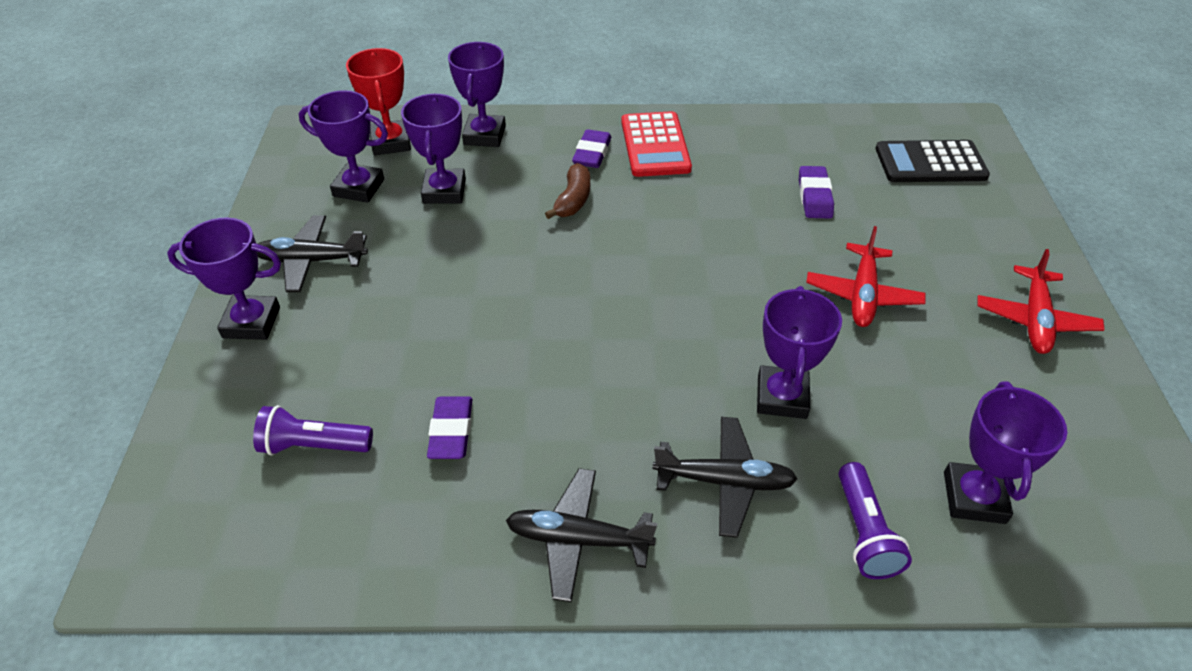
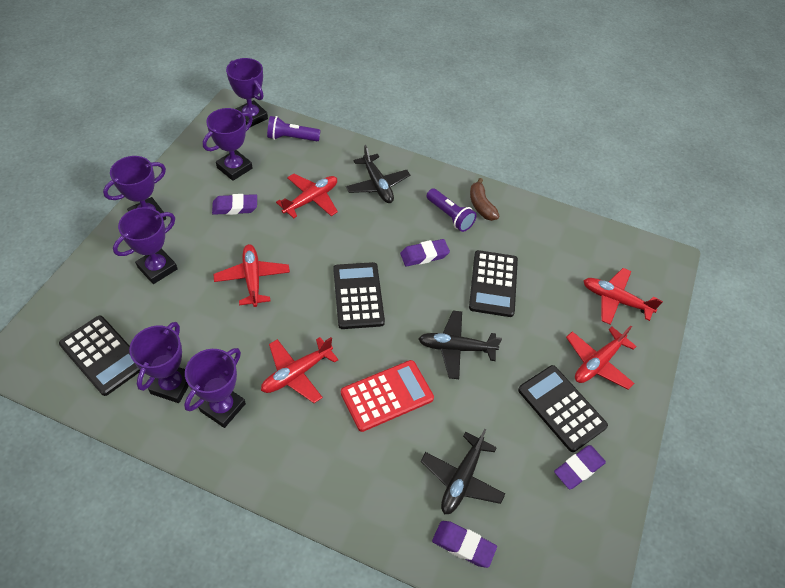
black calculator: 1 -> 4
purple eraser: 3 -> 4
red plane: 2 -> 5
red trophy: 1 -> 0

